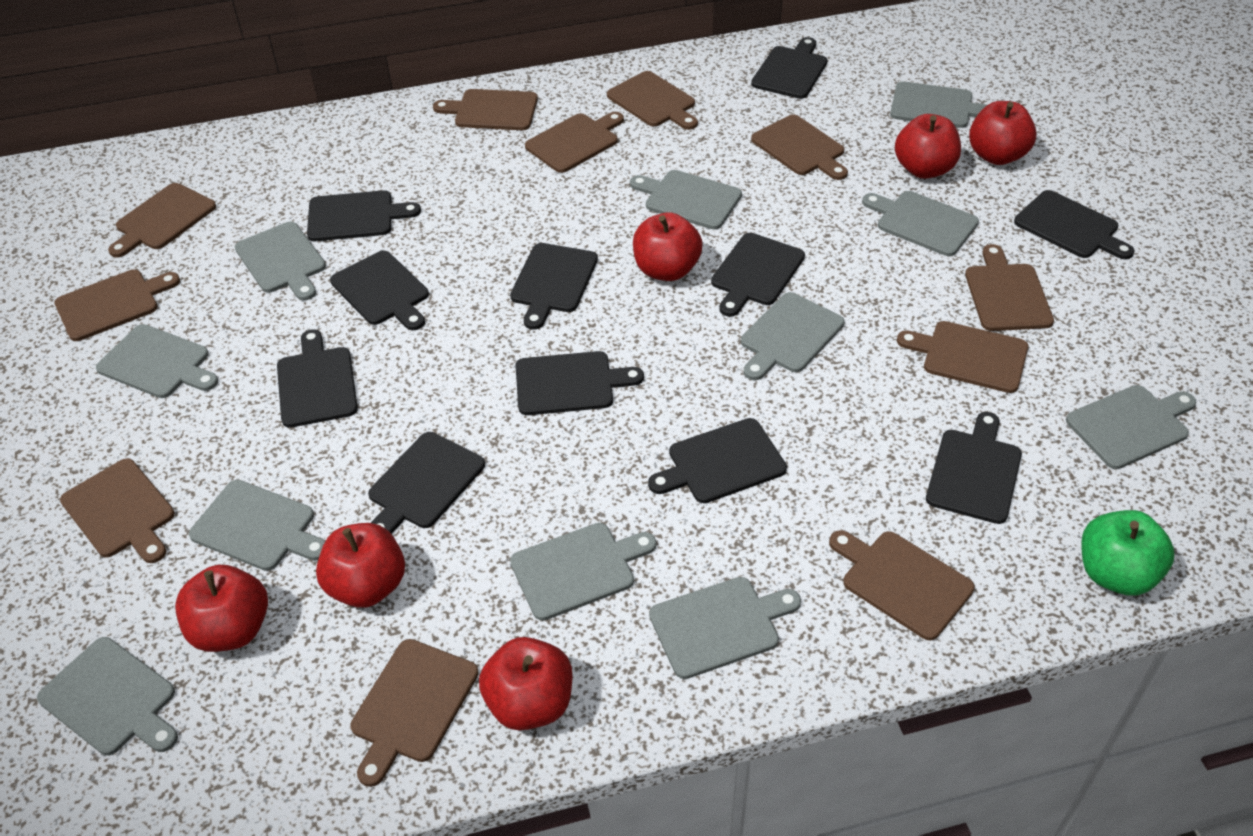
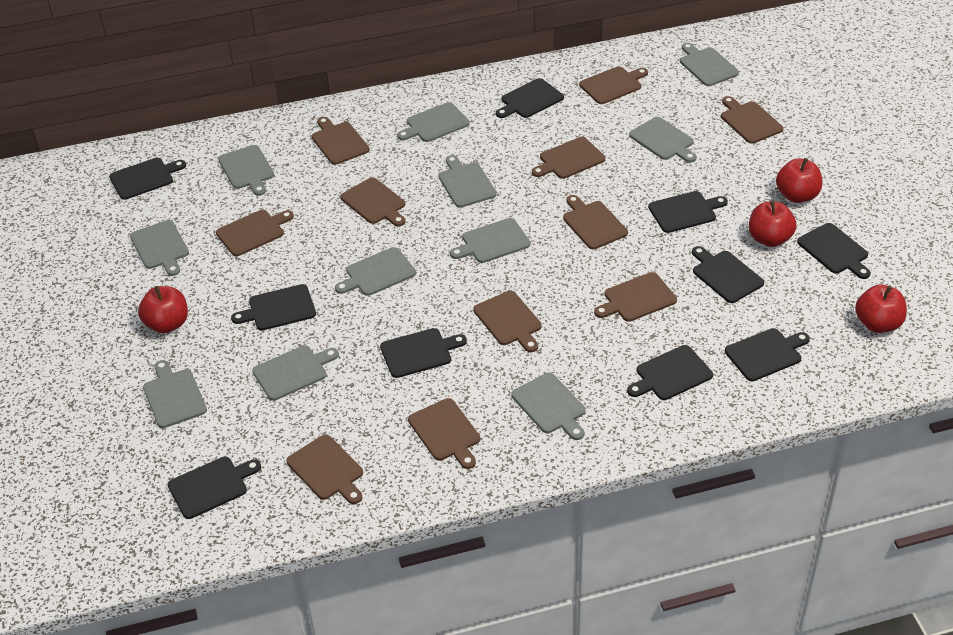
black cutting board: 11 -> 10
green apple: 1 -> 0
red apple: 6 -> 4

